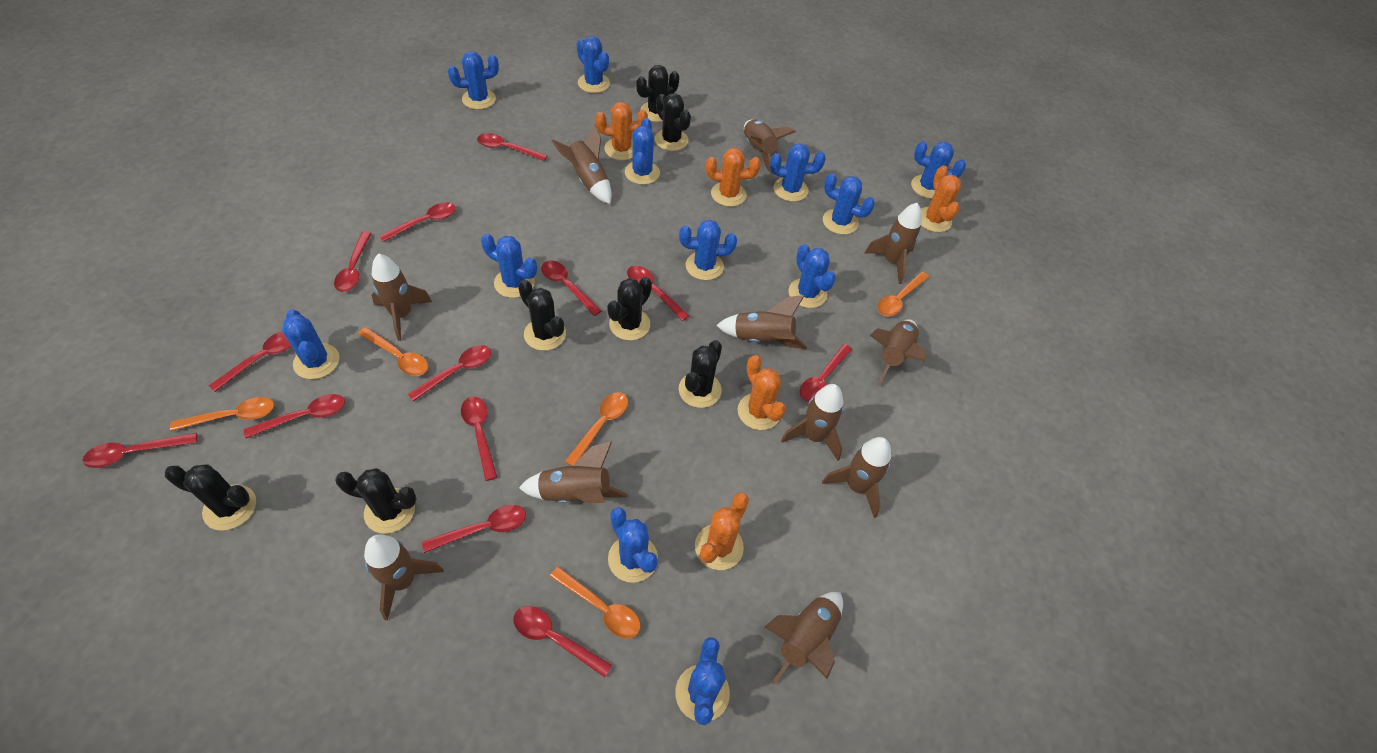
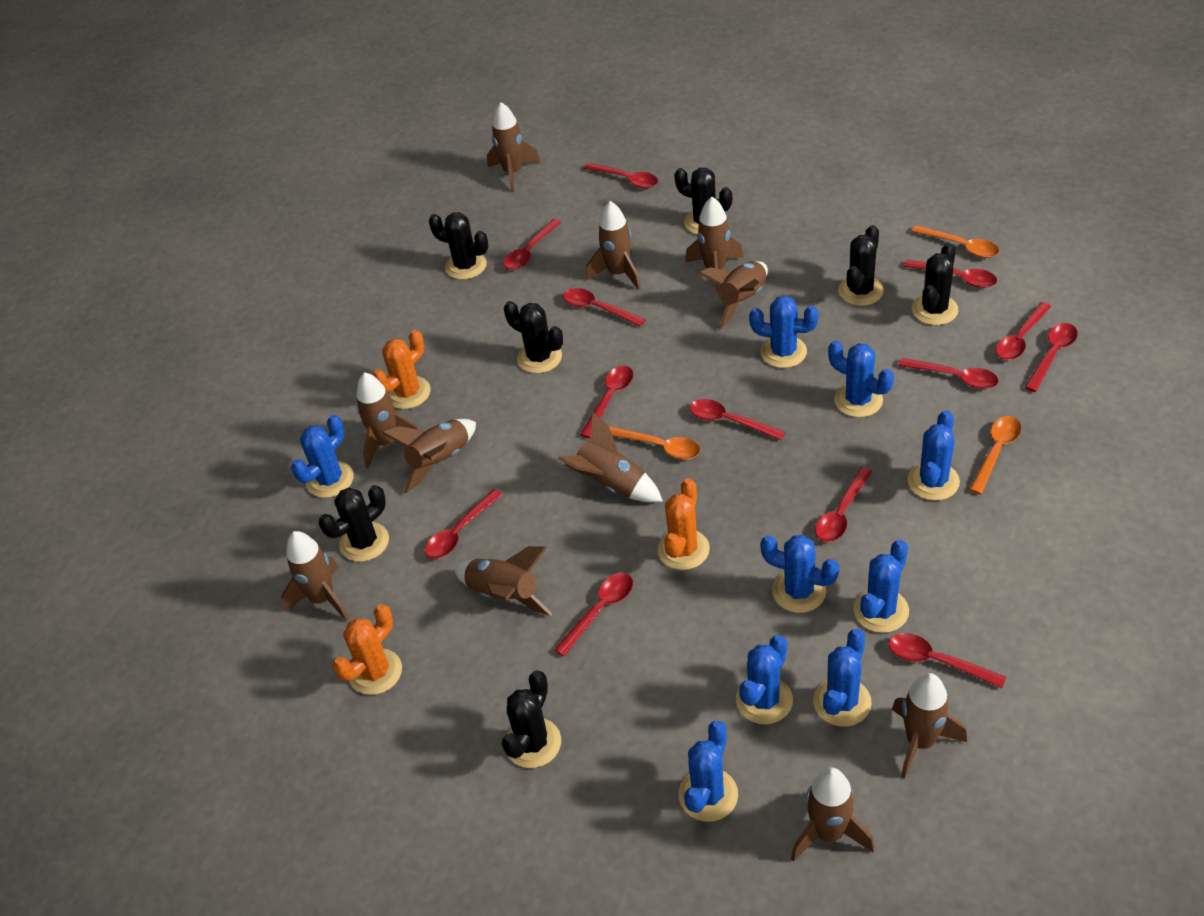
blue cactus: 12 -> 9
orange cactus: 5 -> 3
orange spoon: 5 -> 3

